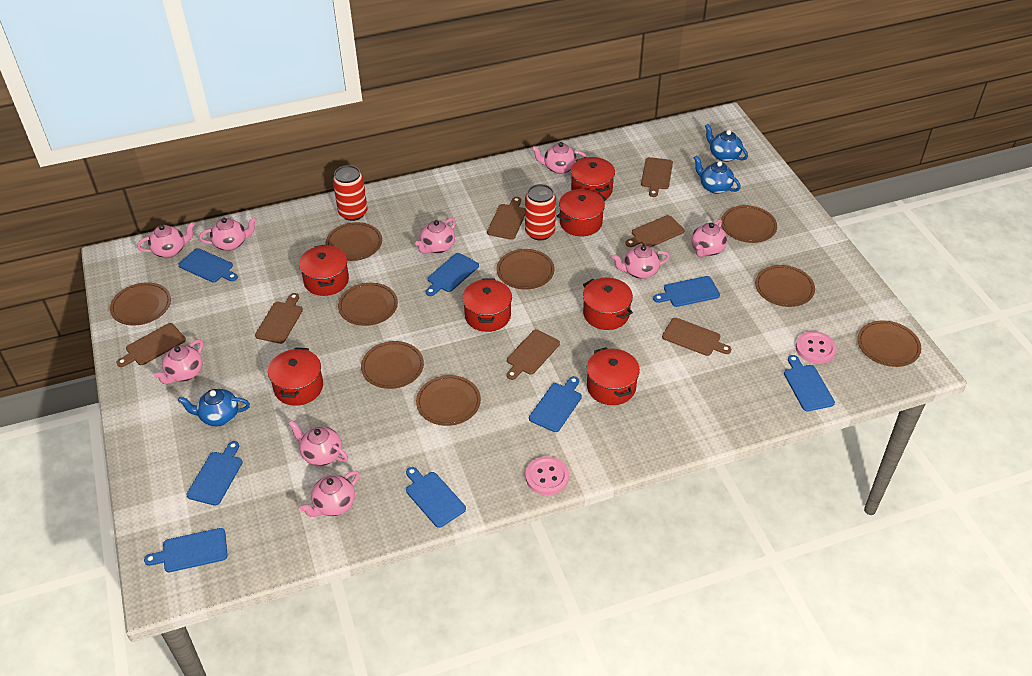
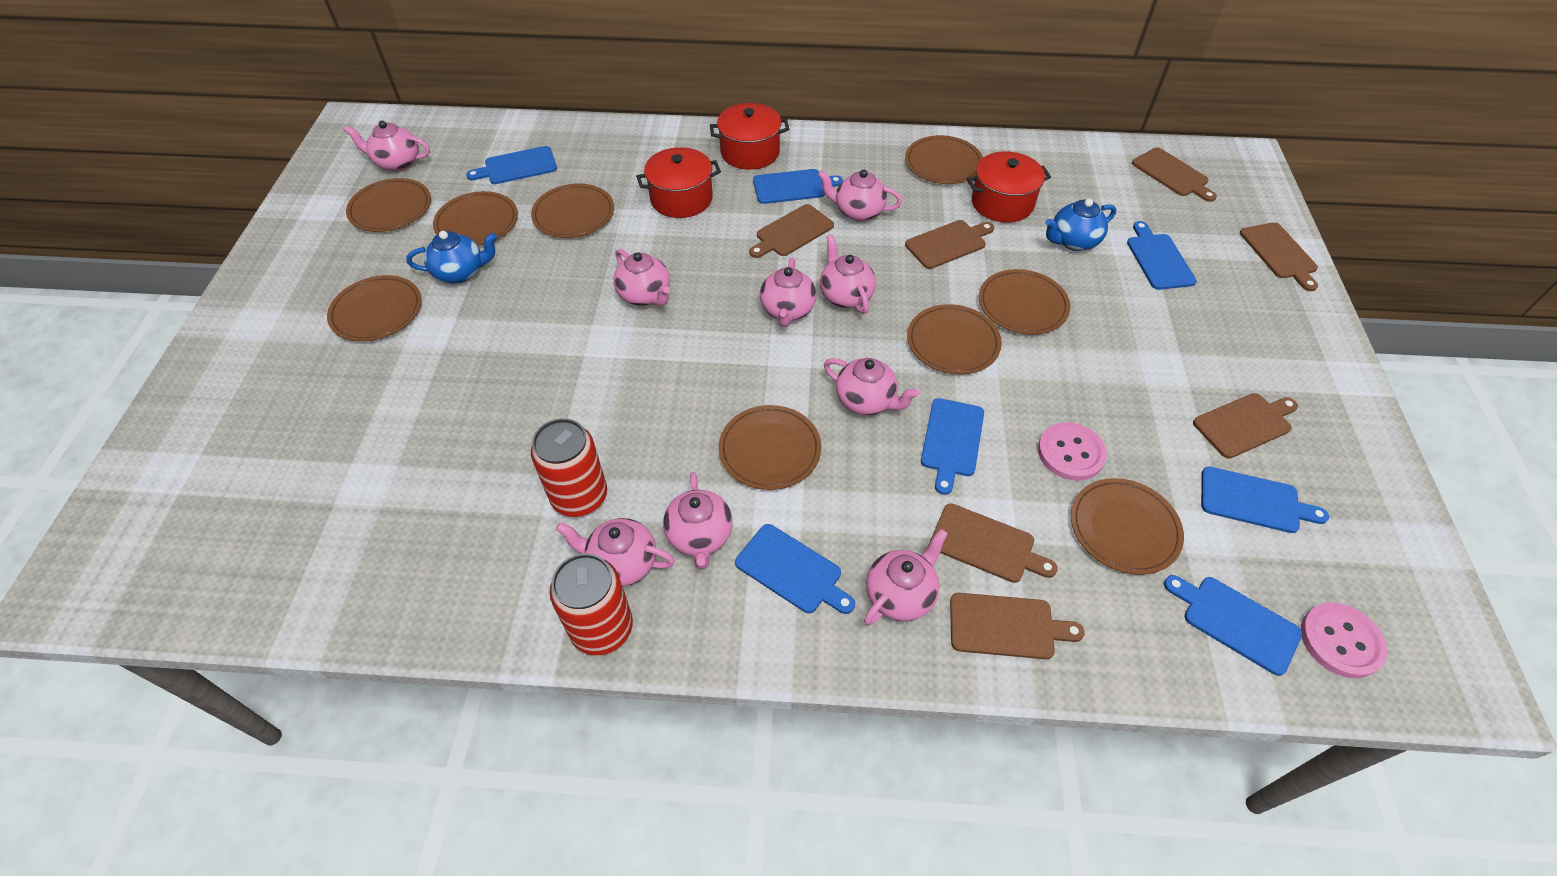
blue cutting board: 8 -> 7
blue teapot: 3 -> 2
red pot: 7 -> 3

